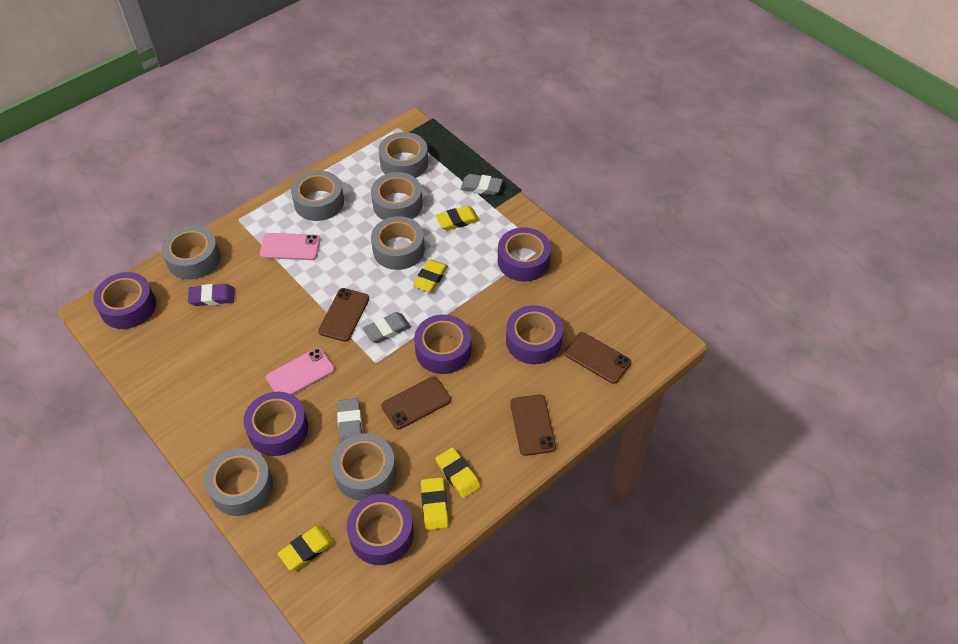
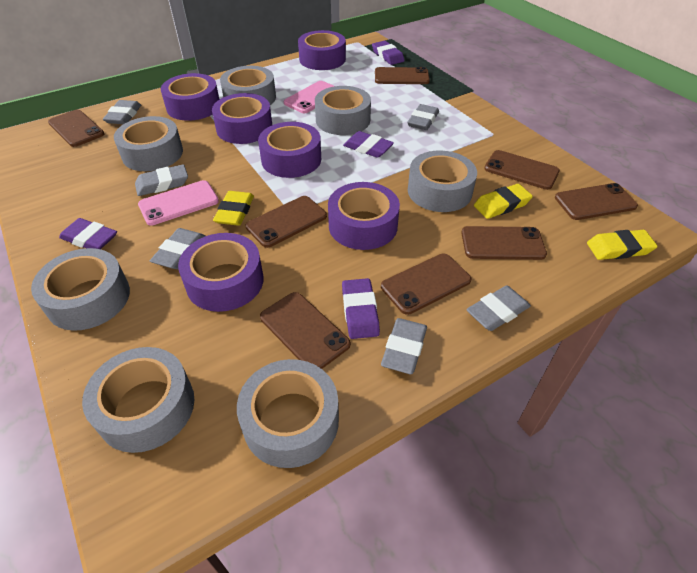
brown phone: 4 -> 8
grey eraser: 3 -> 6
purple eraser: 1 -> 4
yellow eraser: 5 -> 3

